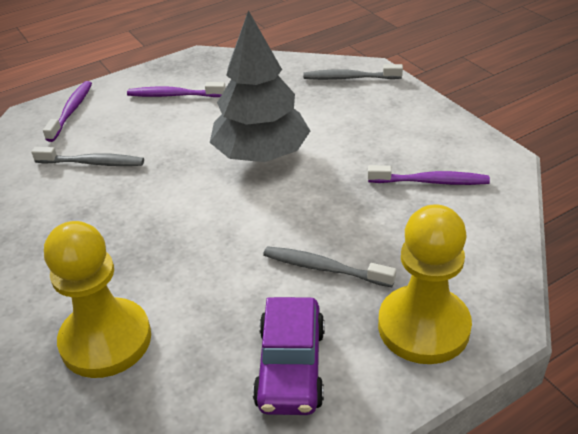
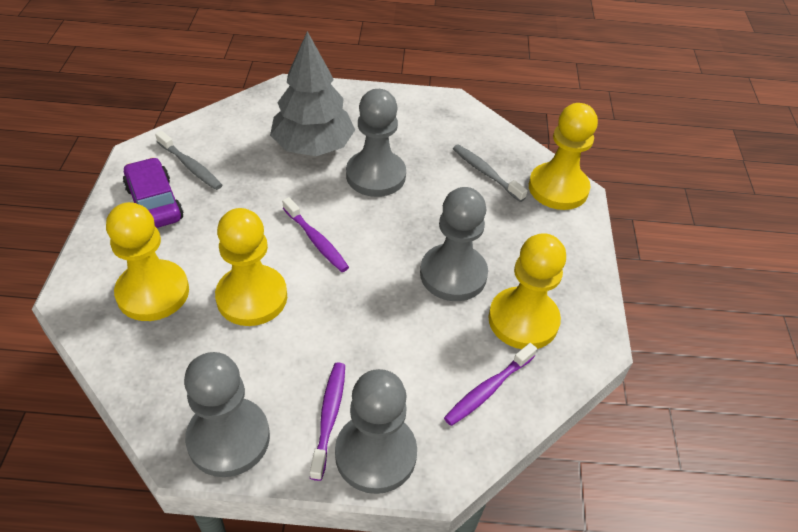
grey pawn: 0 -> 4
grey toothbrush: 3 -> 2
yellow pawn: 2 -> 4

